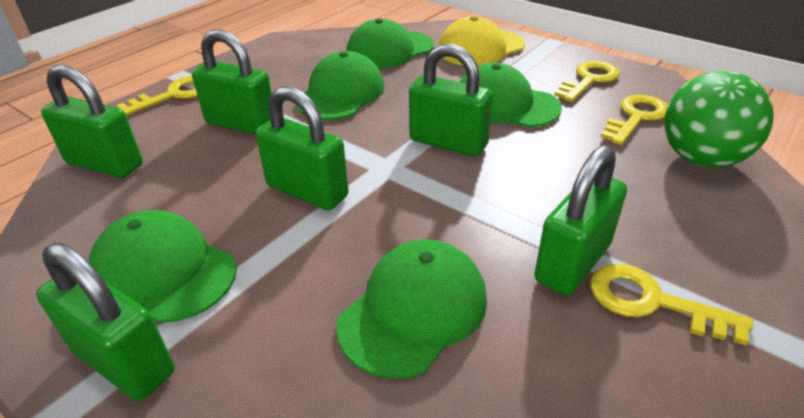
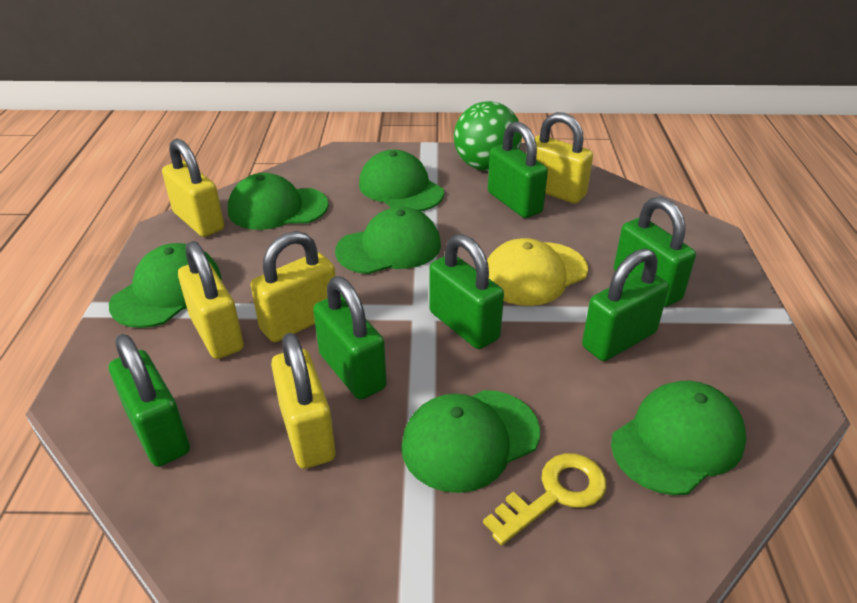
green cap: 5 -> 6
yellow key: 4 -> 1
yellow padlock: 0 -> 5

